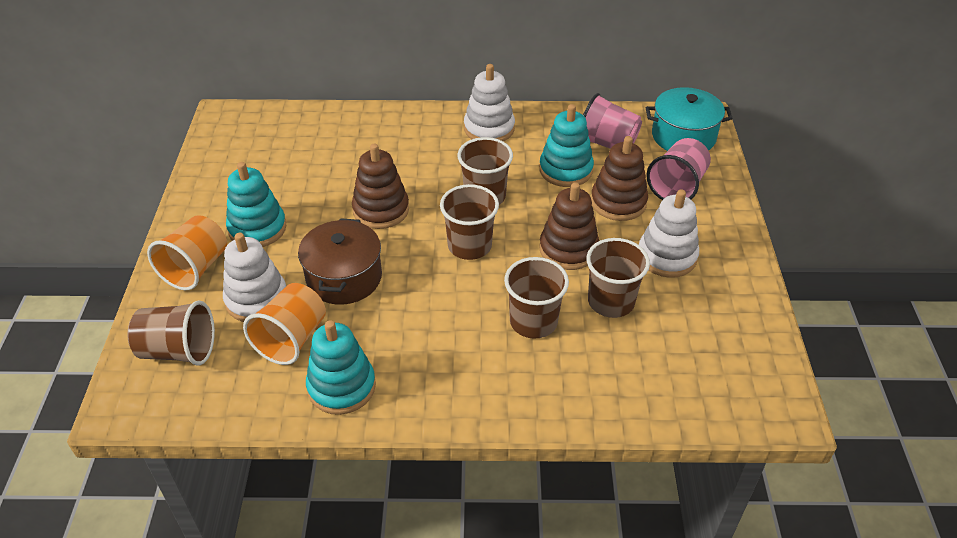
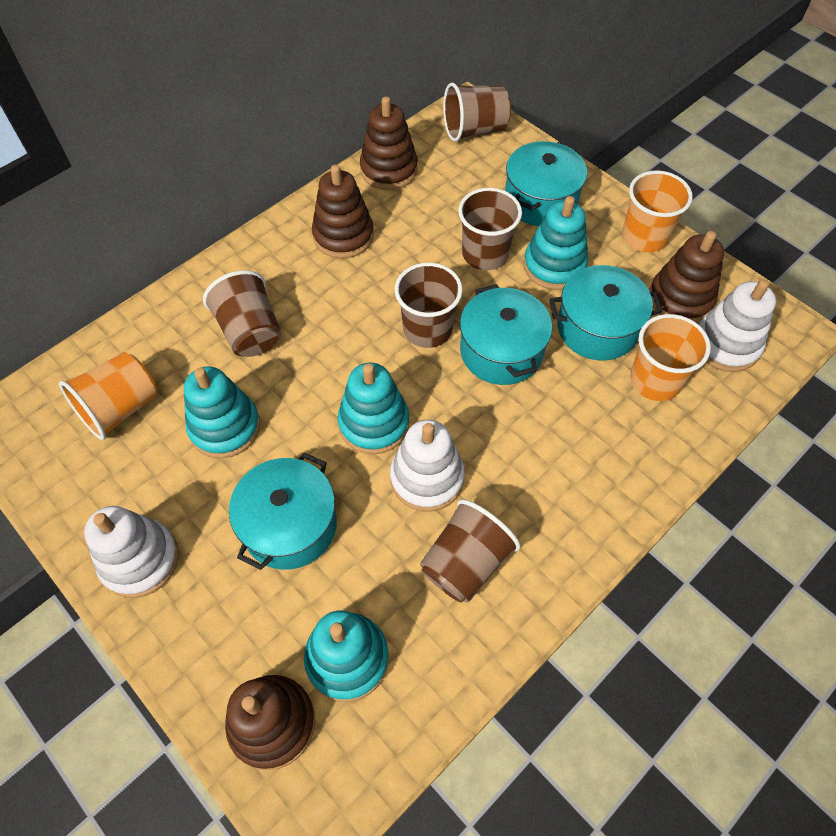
brown pot: 1 -> 0
brown stacking toy: 3 -> 4
orange cup: 2 -> 3
pink cup: 2 -> 0
turquoise pot: 1 -> 4
turquoise stacking toy: 3 -> 4

